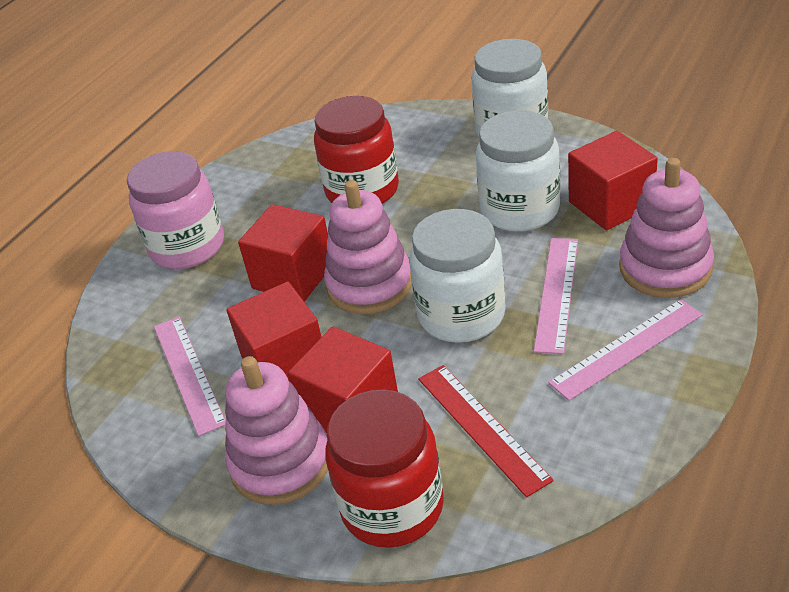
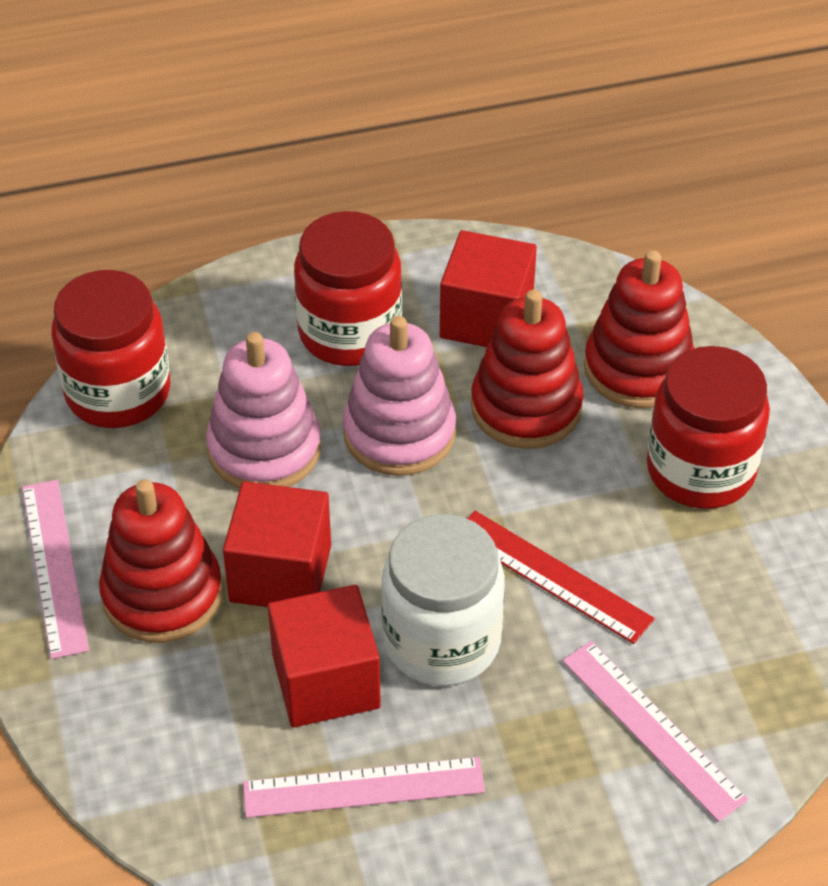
pink jar: 1 -> 0
pink stacking toy: 3 -> 2
red cube: 4 -> 3
red jar: 2 -> 3
red stacking toy: 0 -> 3
white jar: 3 -> 1

